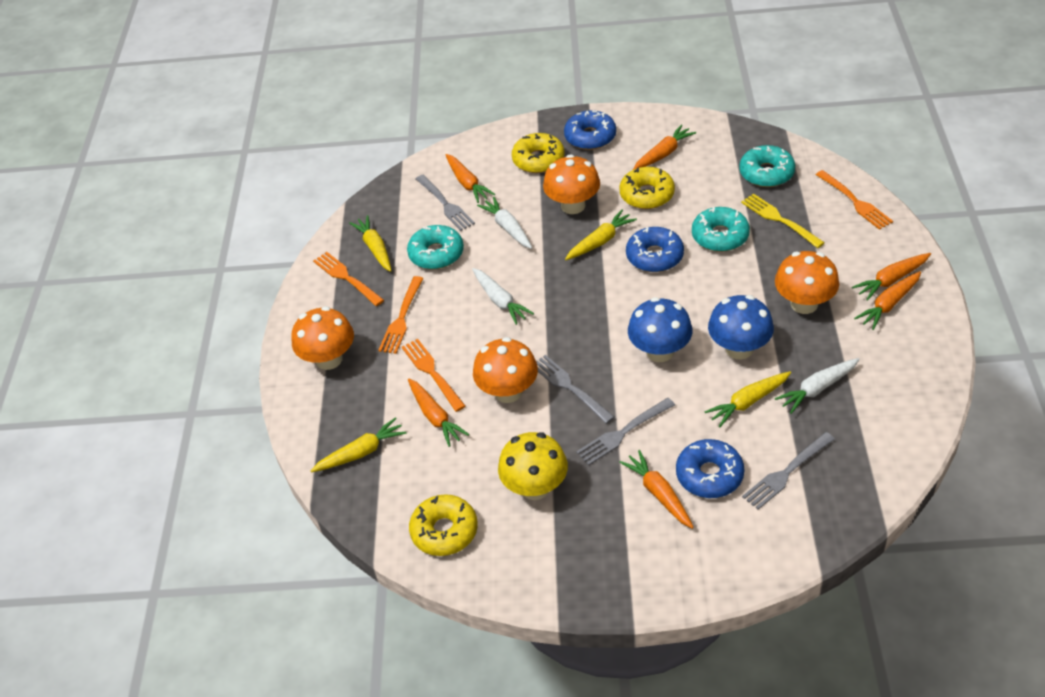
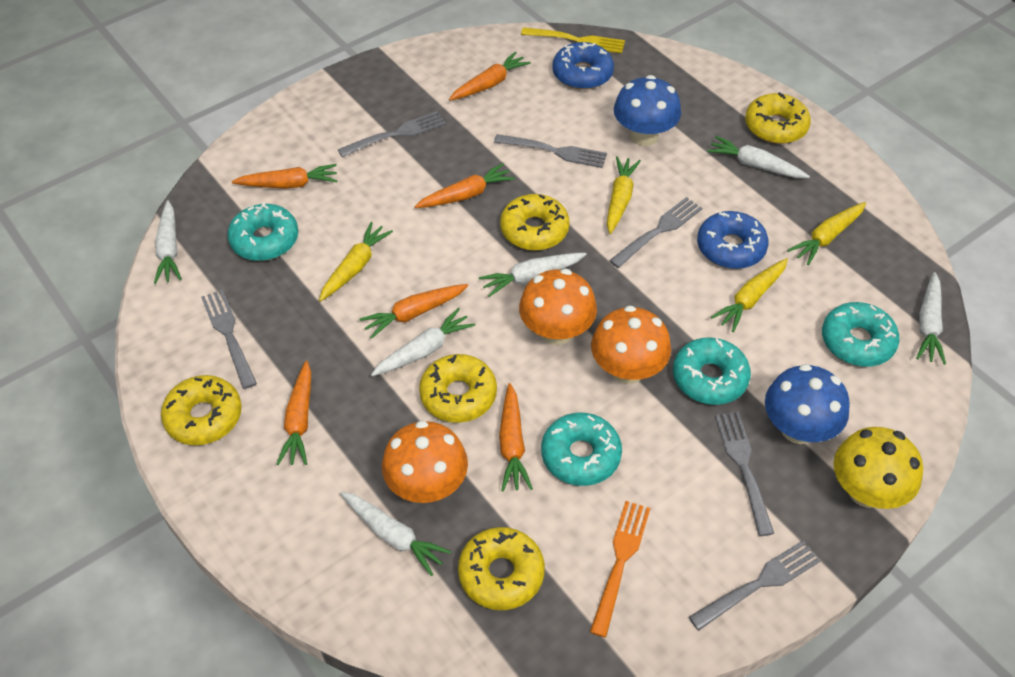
blue donut: 3 -> 2
grey fork: 4 -> 6
orange fork: 4 -> 1
orange mushroom: 4 -> 3
turquoise donut: 3 -> 4
white carrot: 3 -> 6
yellow donut: 3 -> 5

